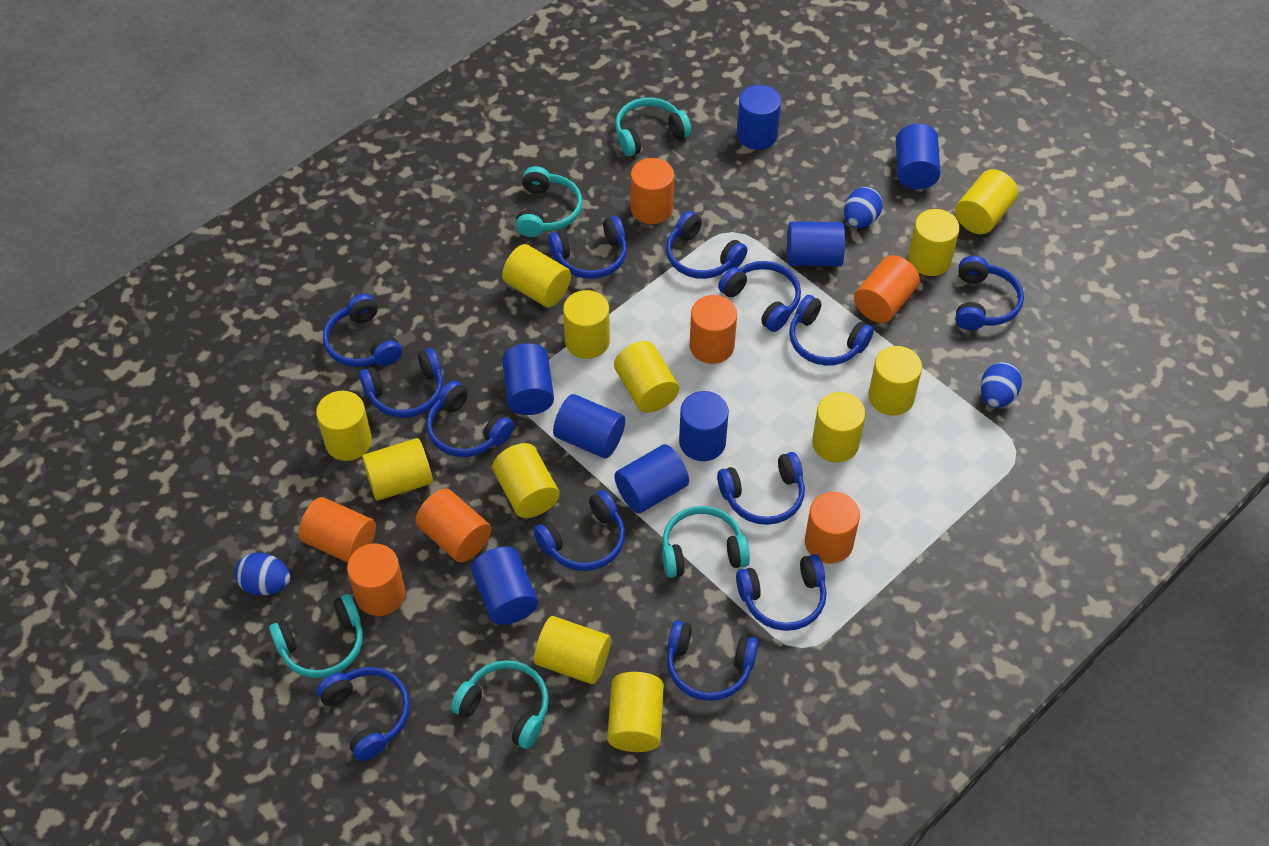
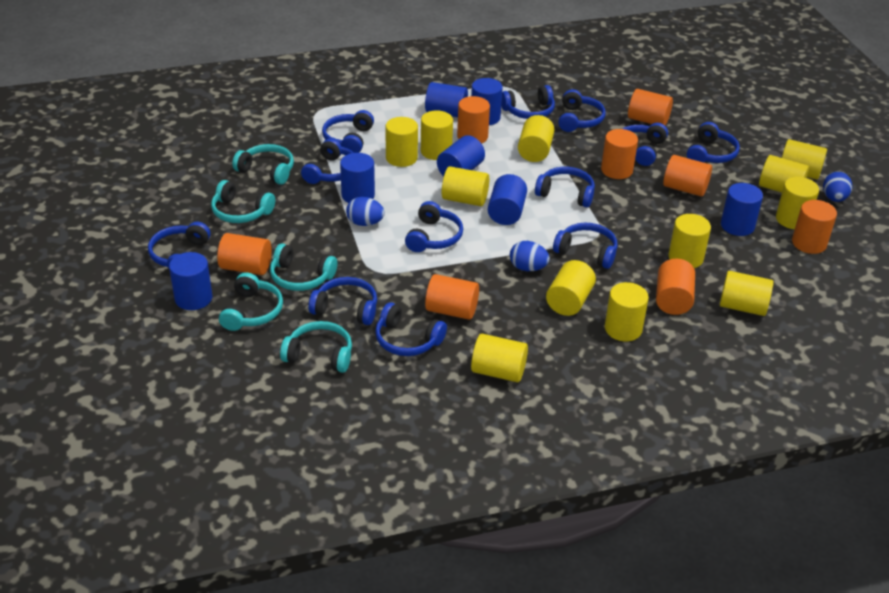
blue cylinder: 8 -> 7
blue headphones: 13 -> 12
orange cylinder: 7 -> 8

